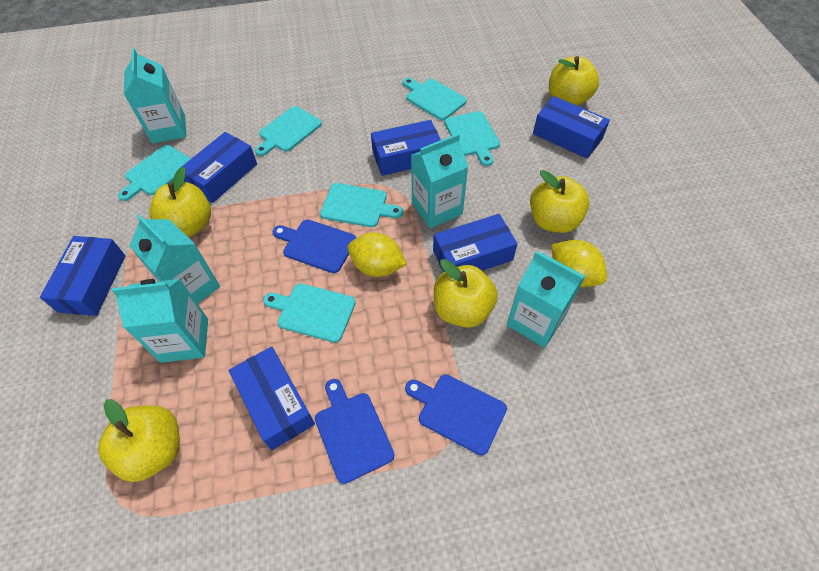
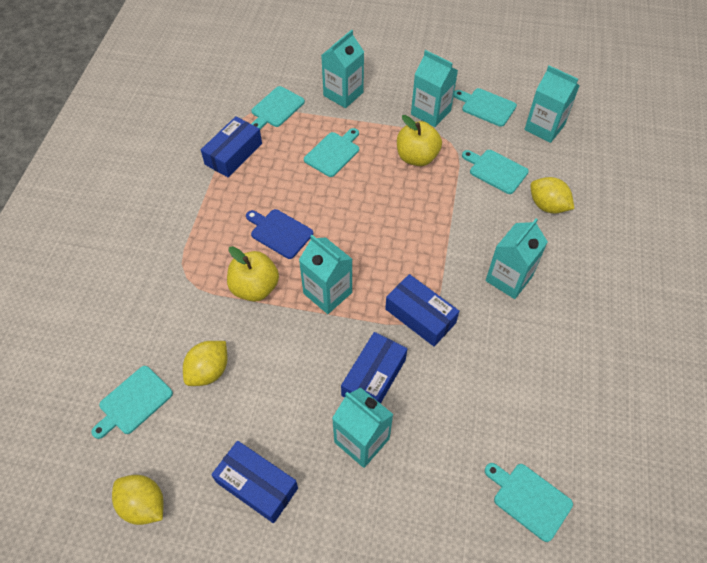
blue box: 6 -> 4
blue cutting board: 3 -> 1
turquoise carton: 5 -> 6
yellow apple: 5 -> 2
yellow lemon: 2 -> 3

